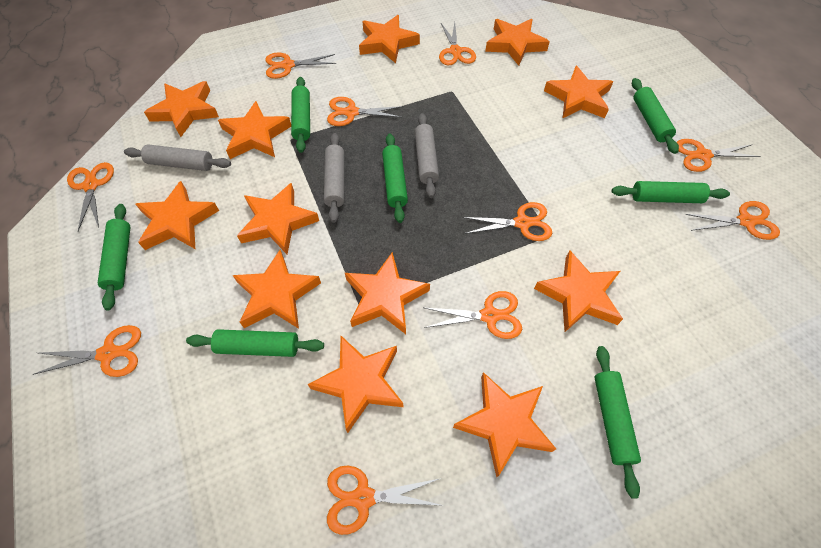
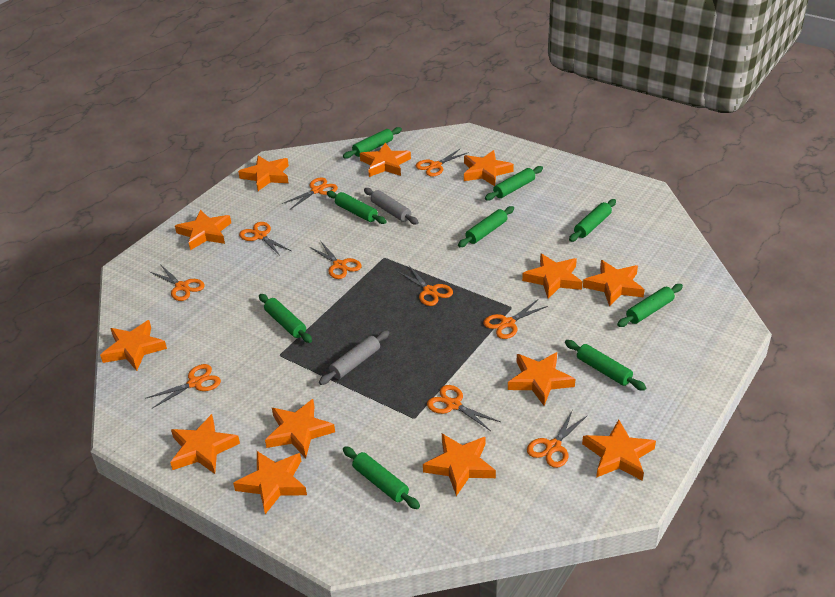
green rolling pin: 7 -> 9
grey rolling pin: 3 -> 2
orange star: 12 -> 13

